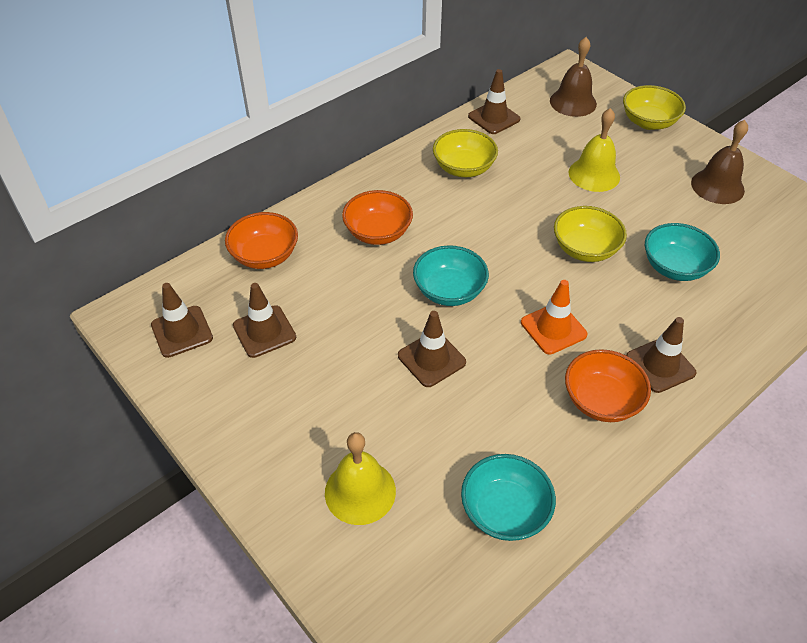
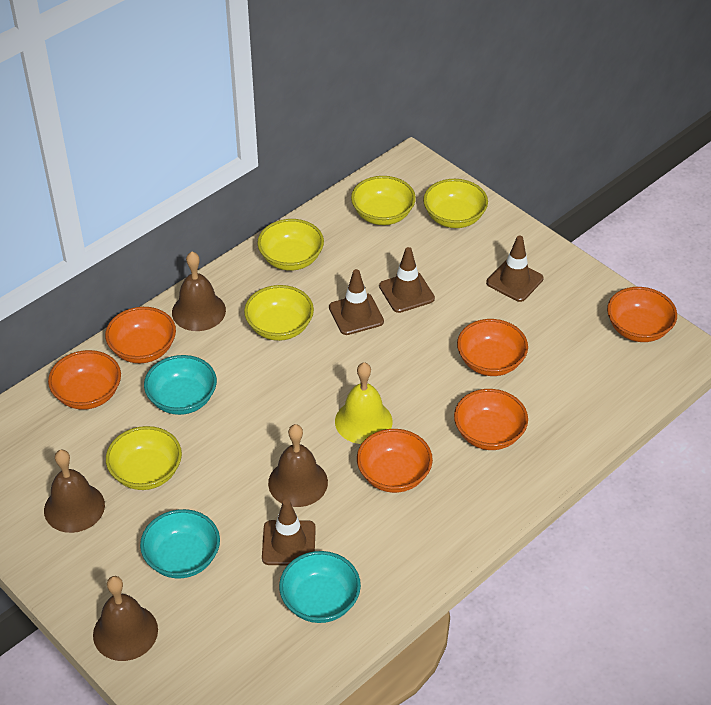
brown bell: 2 -> 4
brown traffic cone: 5 -> 4
orange bowl: 3 -> 6
orange traffic cone: 1 -> 0
yellow bell: 2 -> 1
yellow bowl: 3 -> 5

